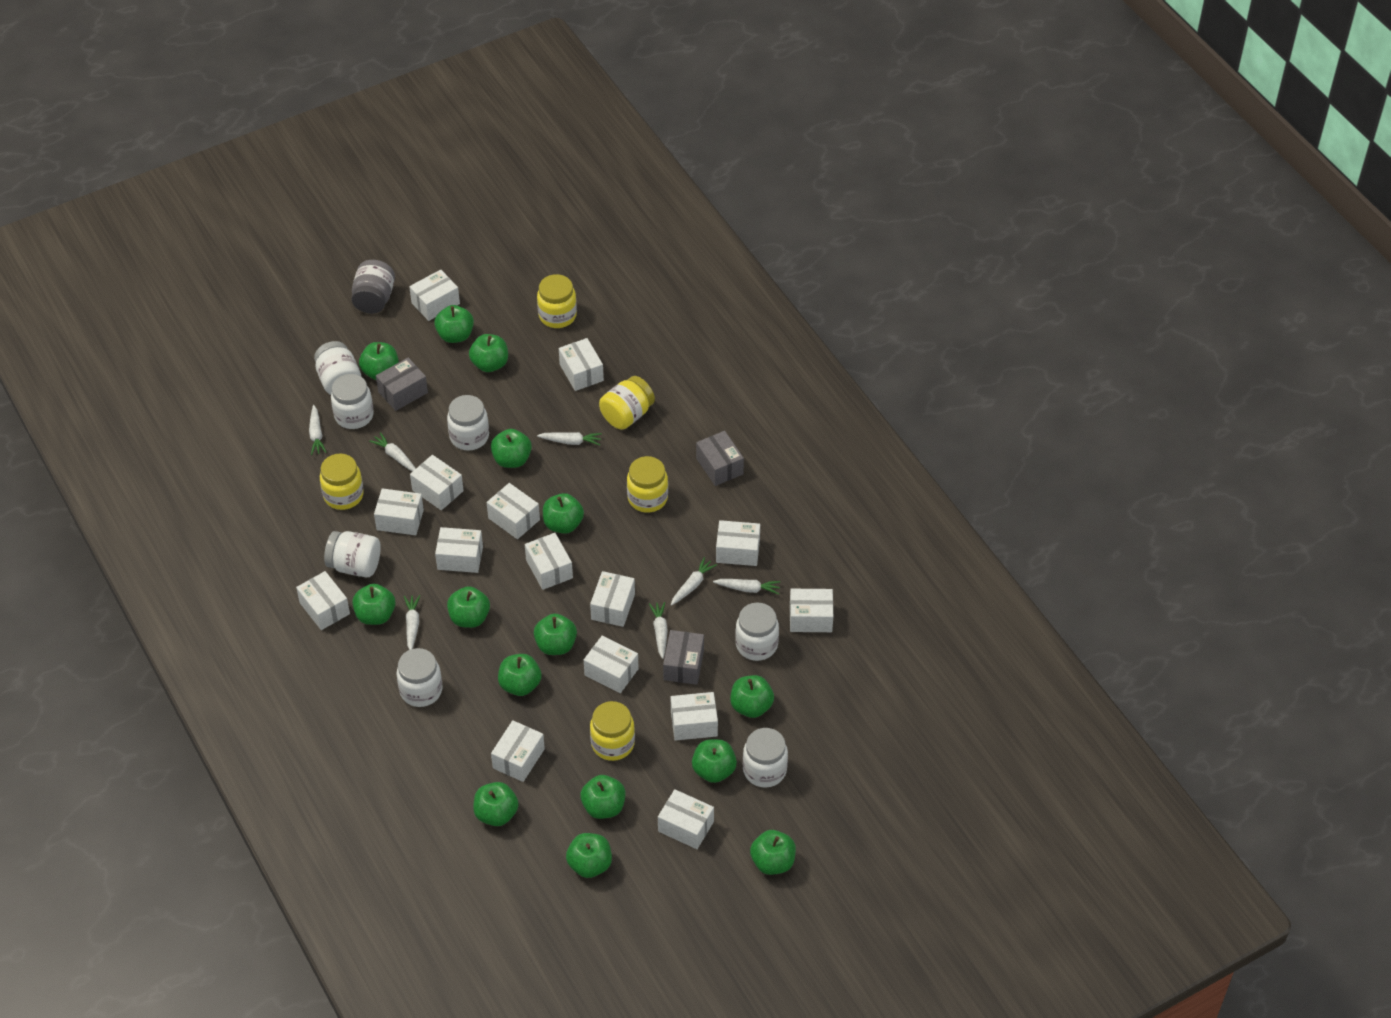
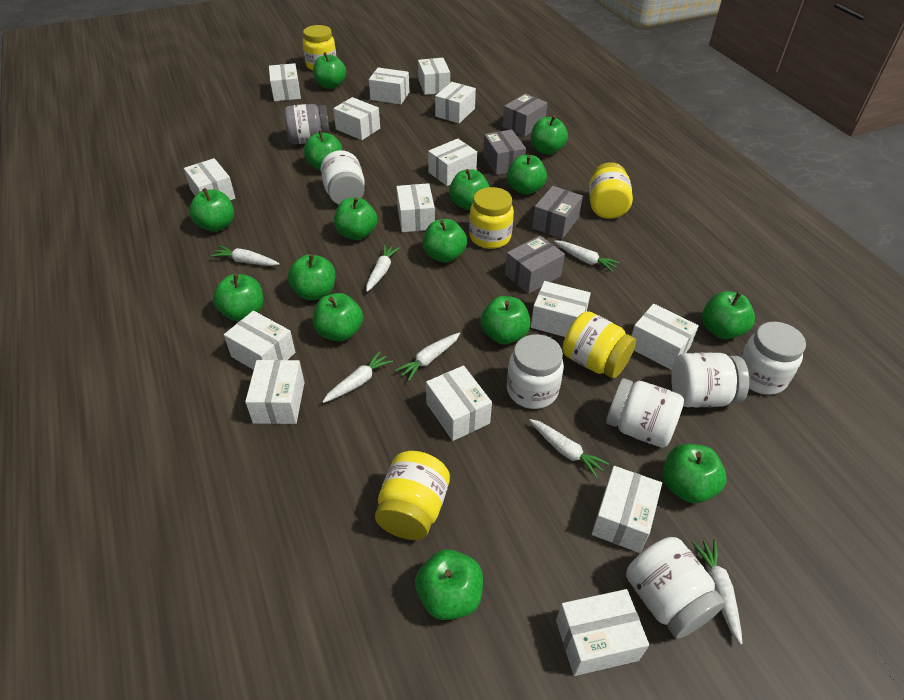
grey box: 3 -> 4
white jar: 7 -> 6

